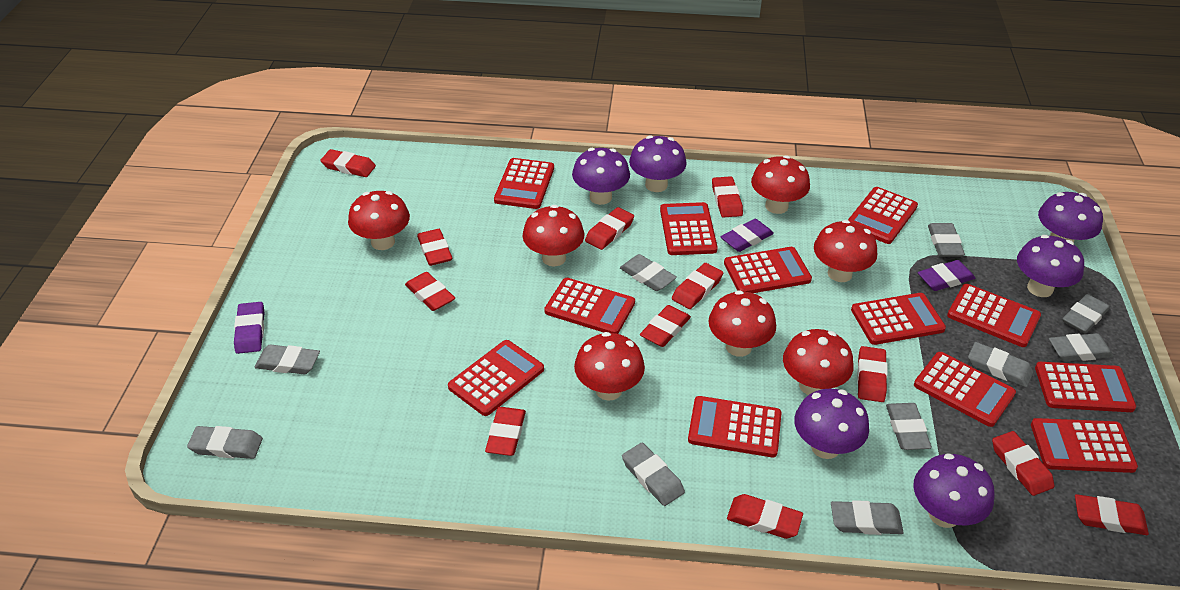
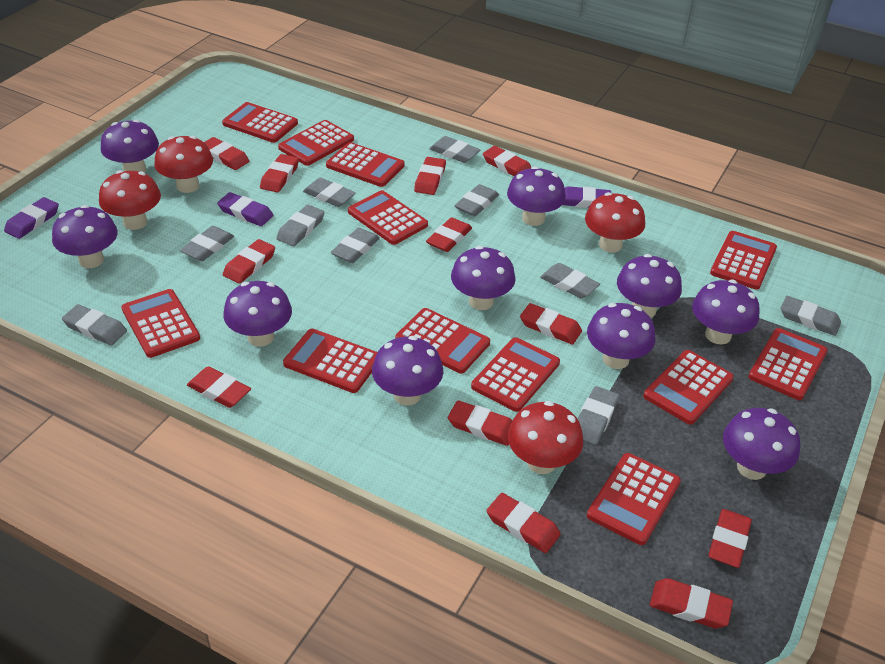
purple mushroom: 6 -> 10
red mushroom: 7 -> 4

